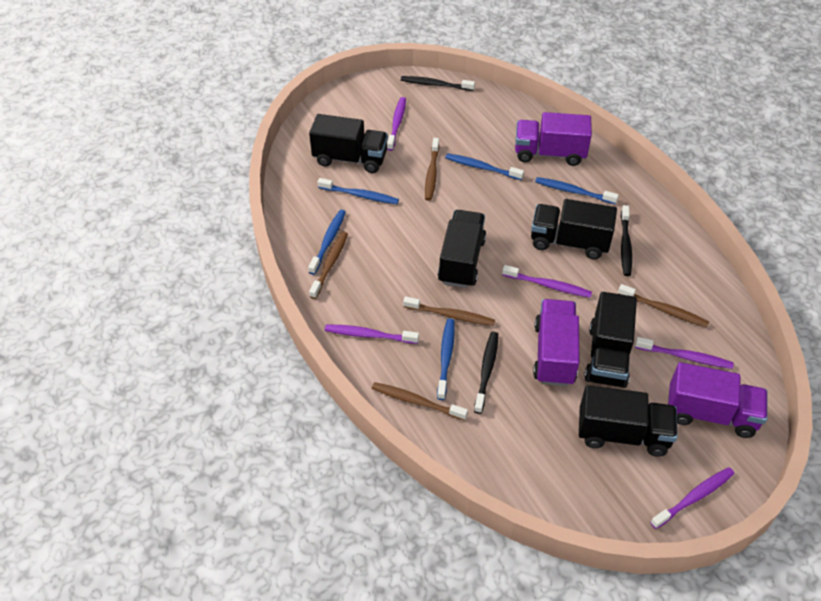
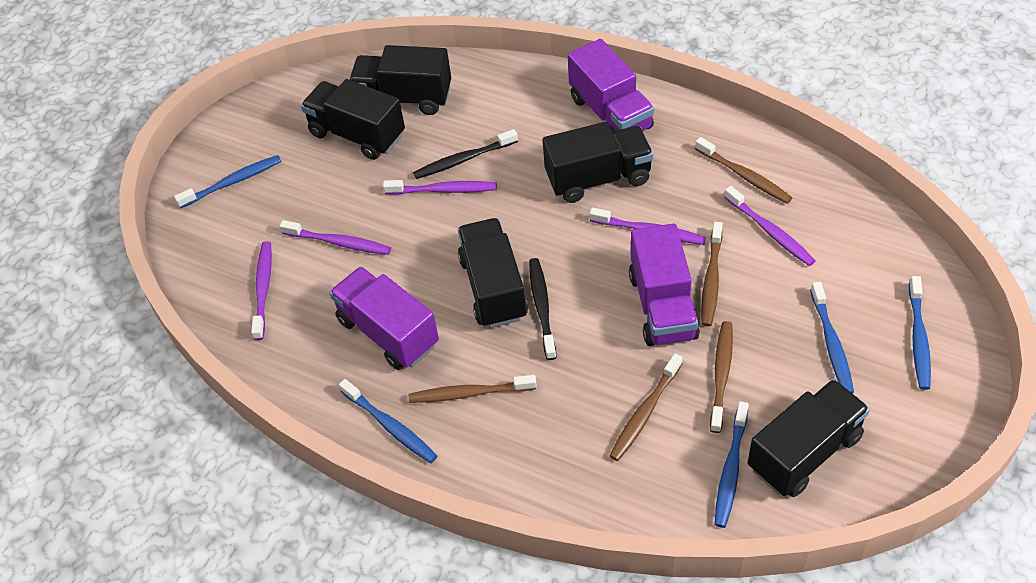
black toothbrush: 3 -> 2

